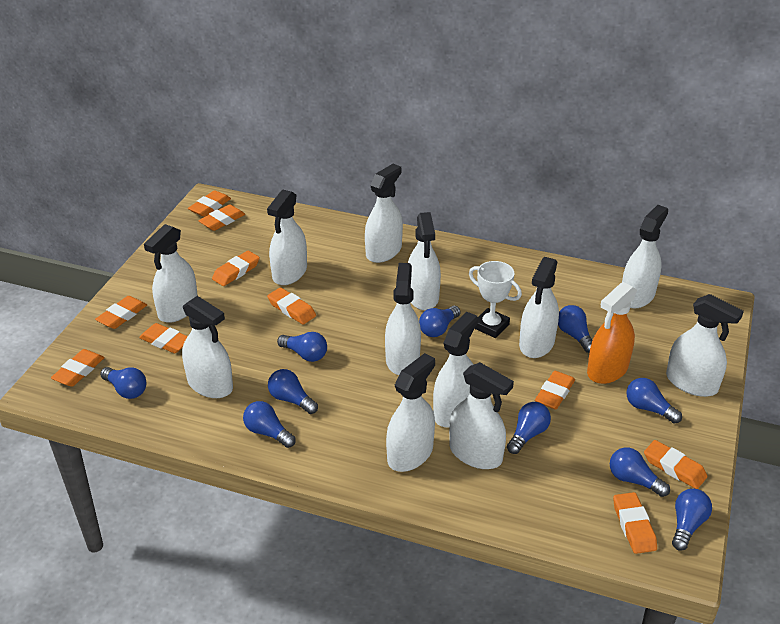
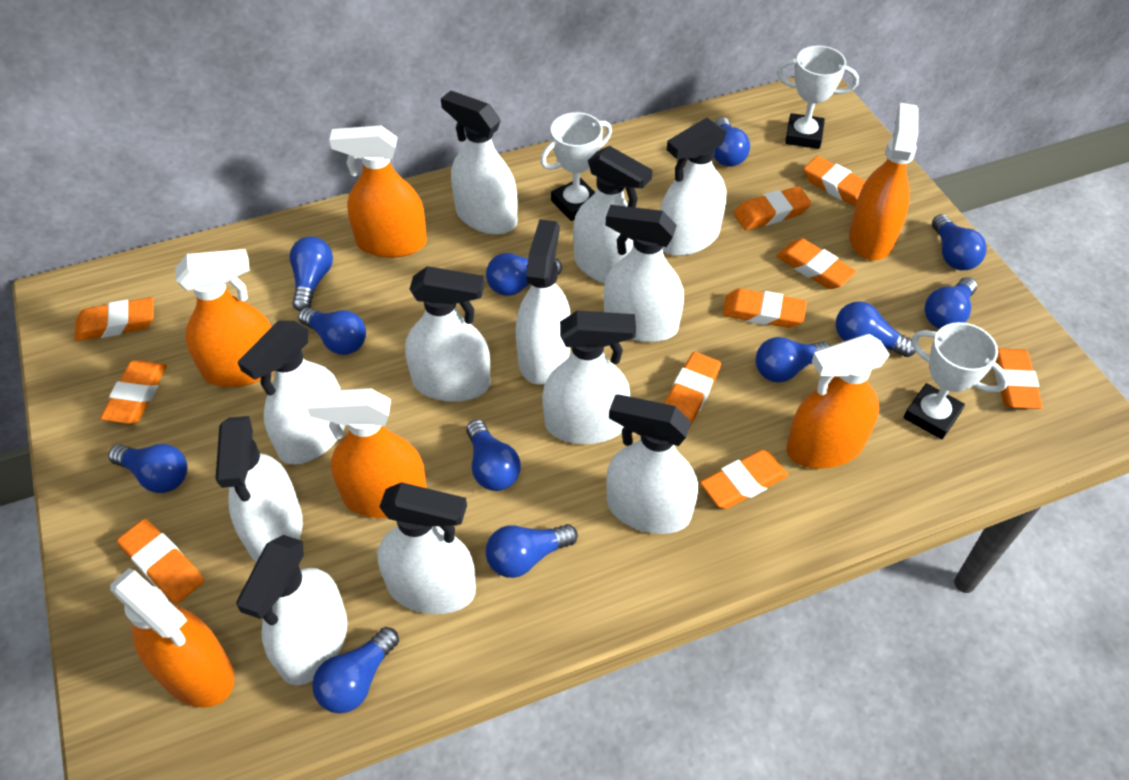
blue light bulb: 10 -> 12
orange spray bottle: 1 -> 6
white trophy: 1 -> 3

